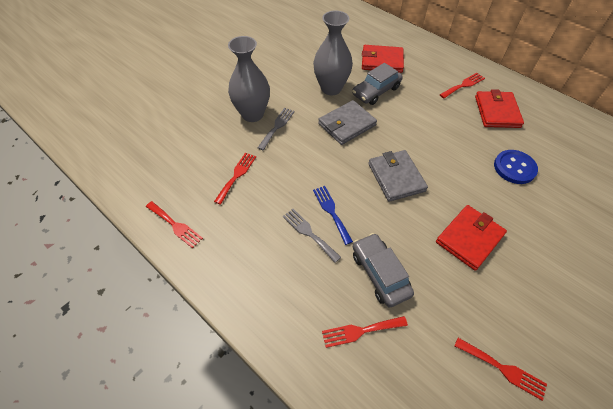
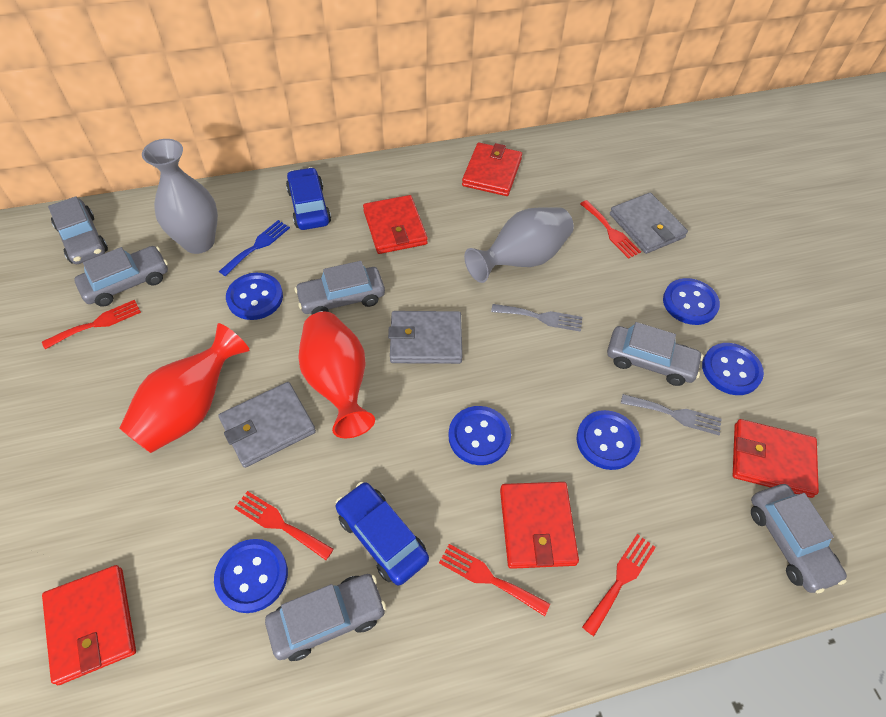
blue button: 1 -> 6
blue car: 0 -> 2
grey car: 2 -> 6
grey wallet: 2 -> 3
red vase: 0 -> 2
red wallet: 3 -> 5

